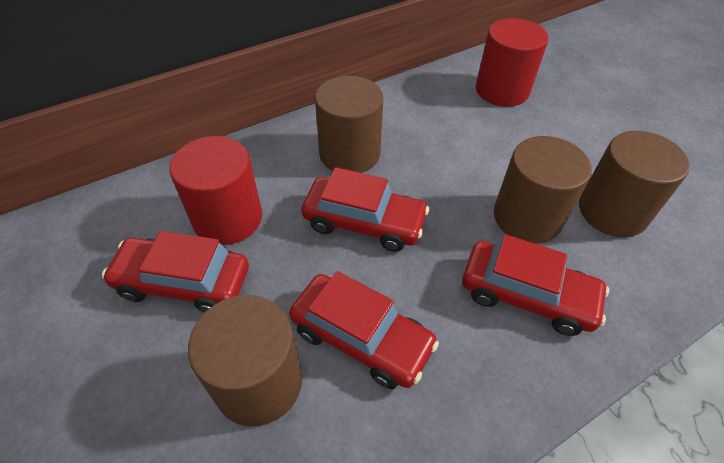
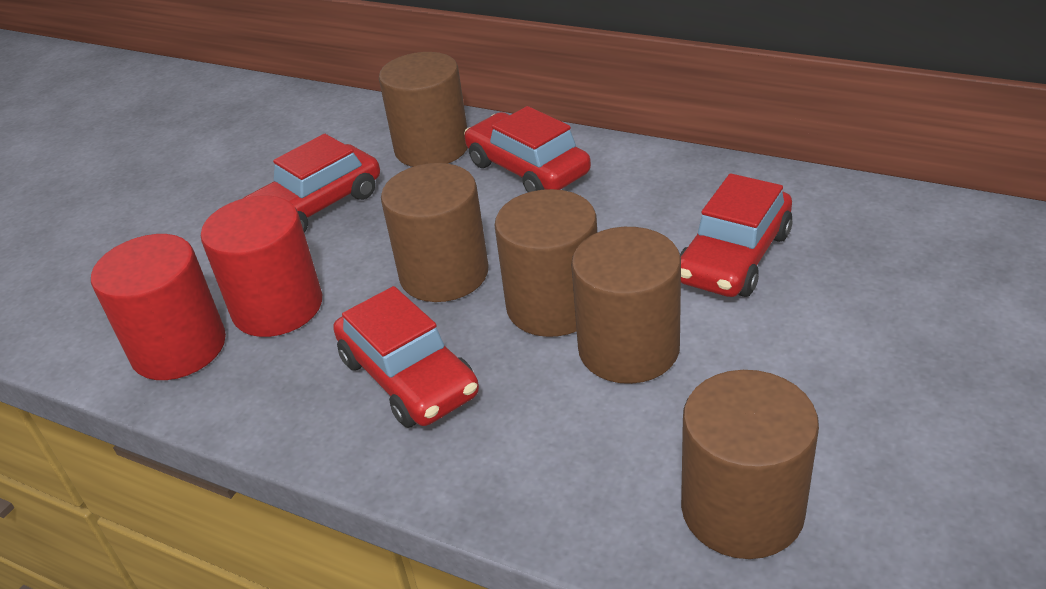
brown cylinder: 4 -> 5

